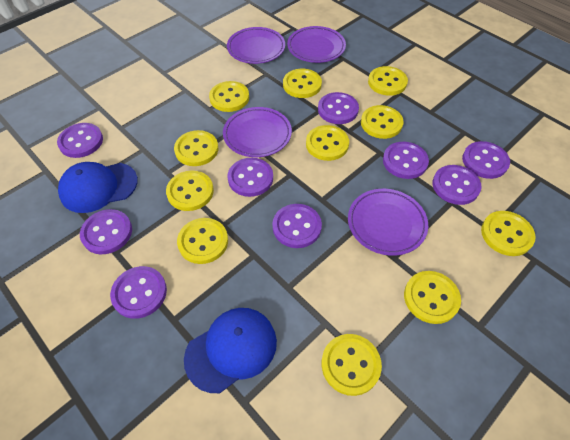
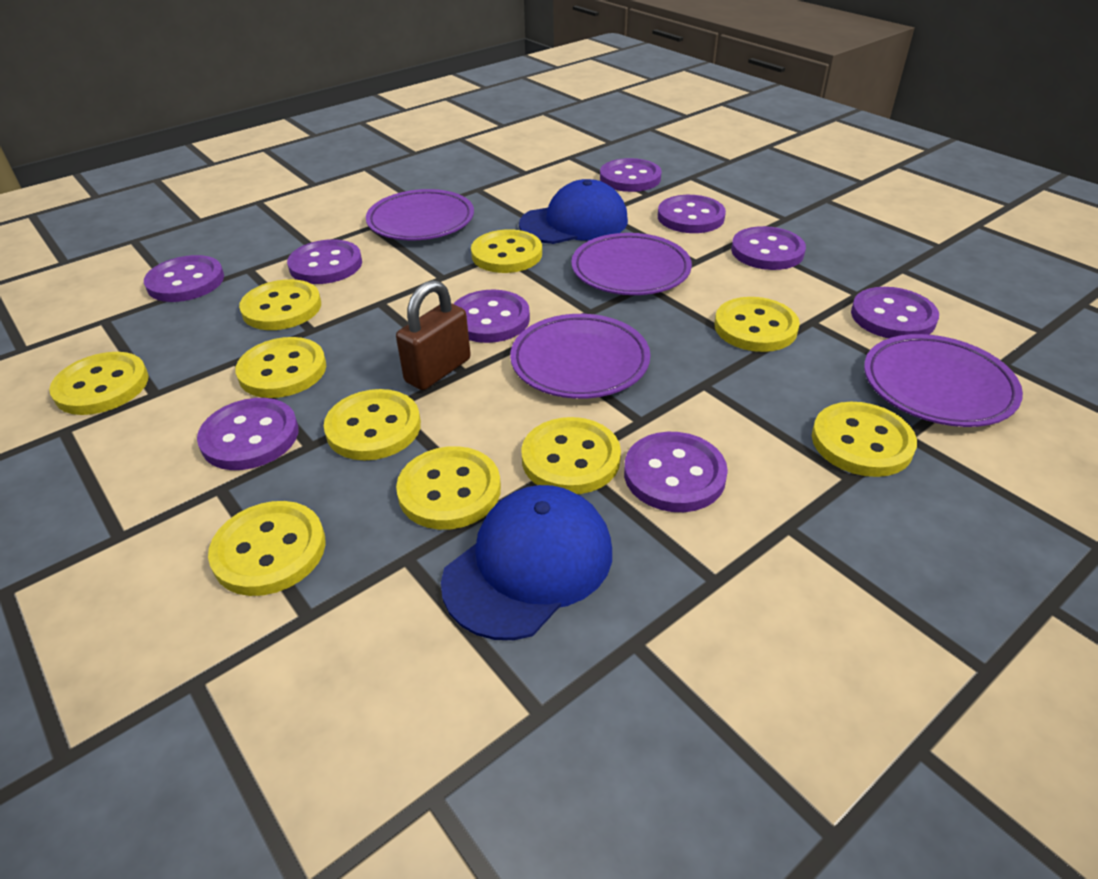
brown padlock: 0 -> 1
yellow button: 11 -> 10

